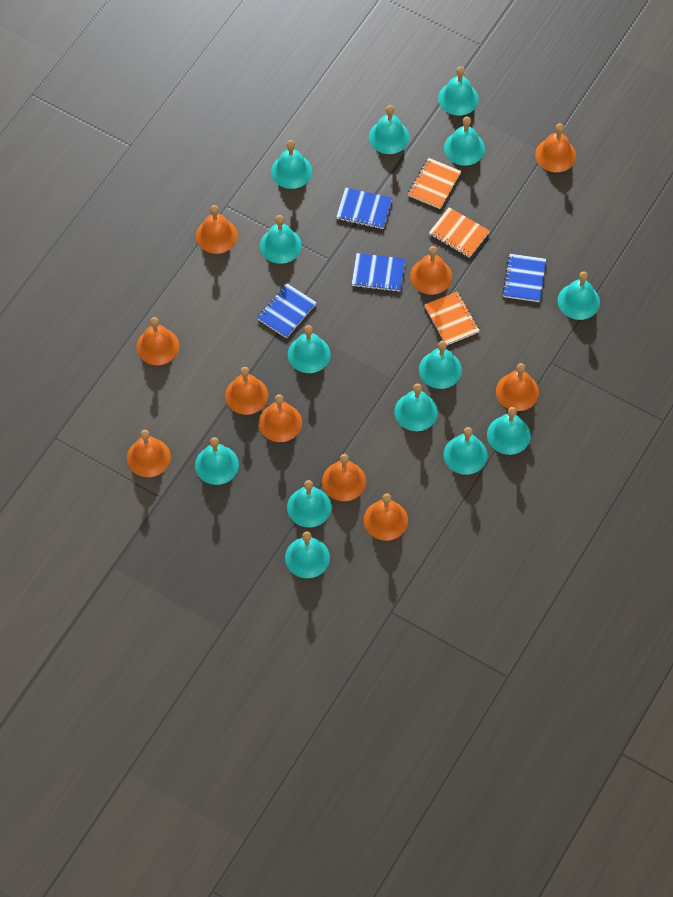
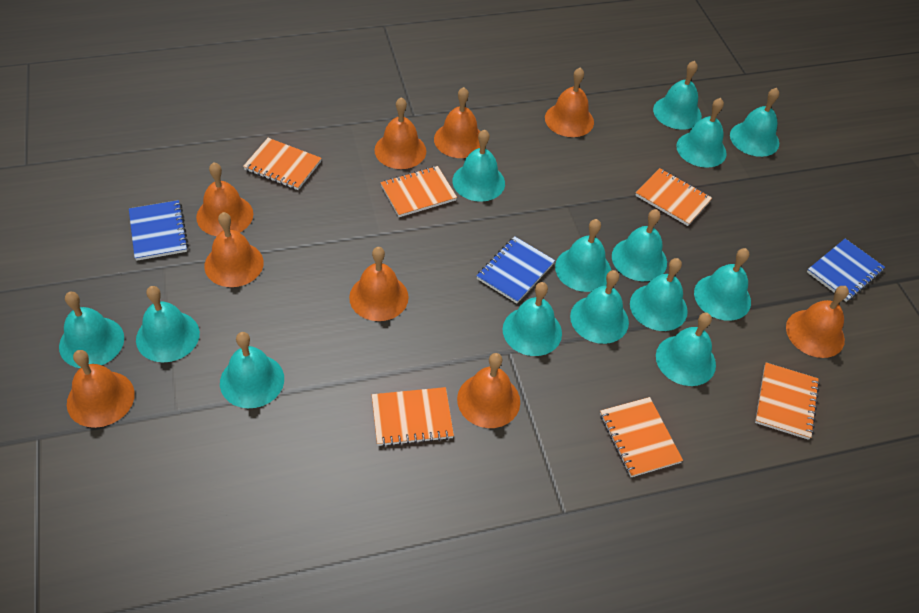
blue notebook: 4 -> 3
orange bell: 10 -> 9
orange notebook: 3 -> 6

